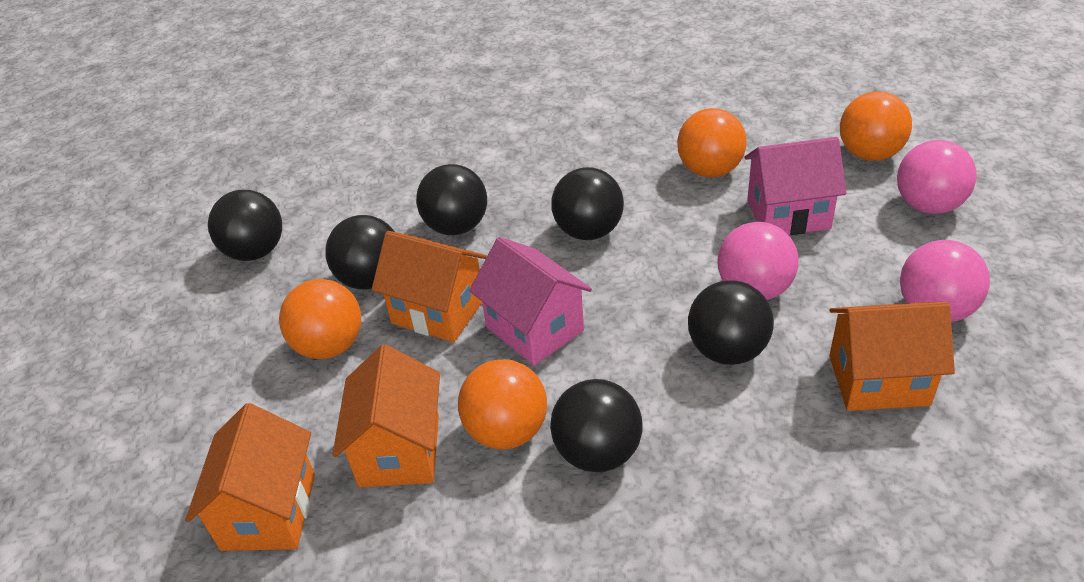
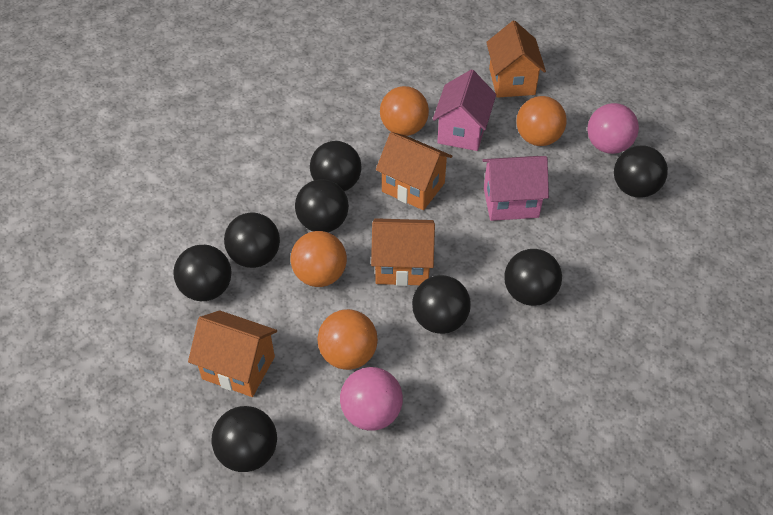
black ball: 6 -> 8
pink ball: 3 -> 2

